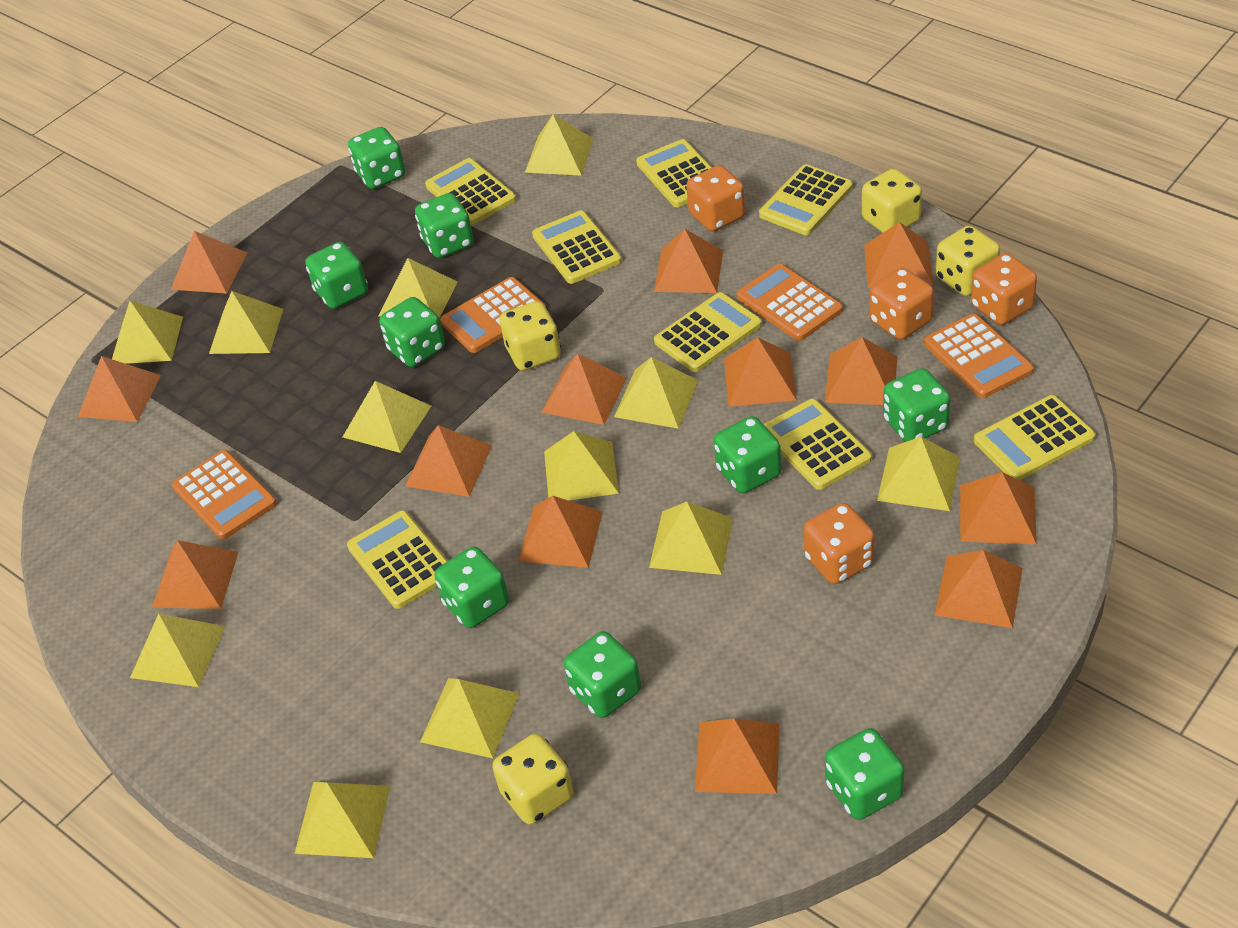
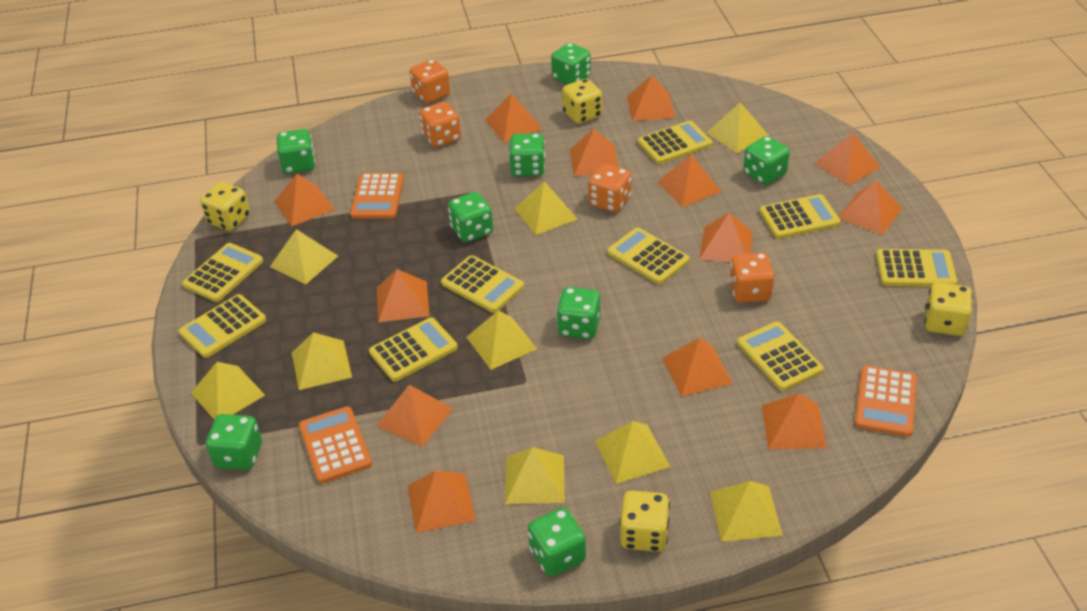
green dice: 9 -> 8
orange calculator: 4 -> 3
yellow calculator: 8 -> 9
yellow pyramid: 12 -> 9

